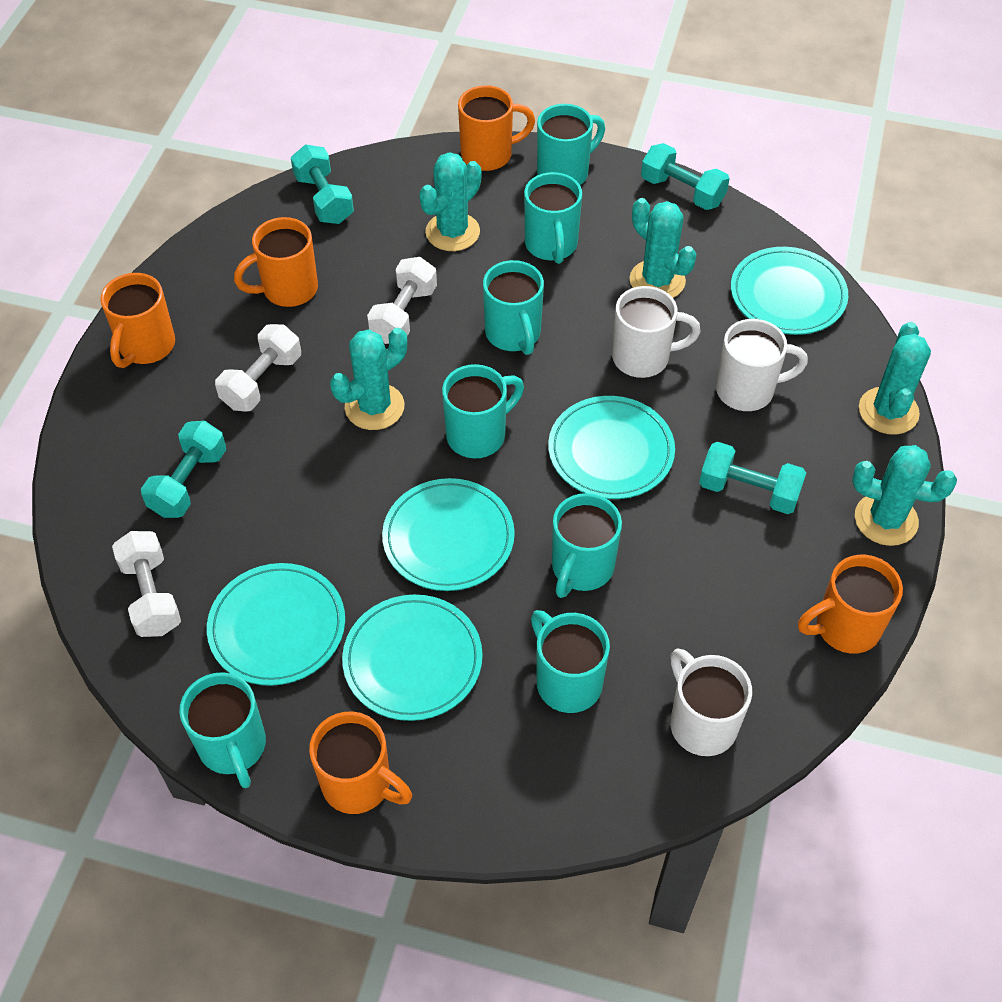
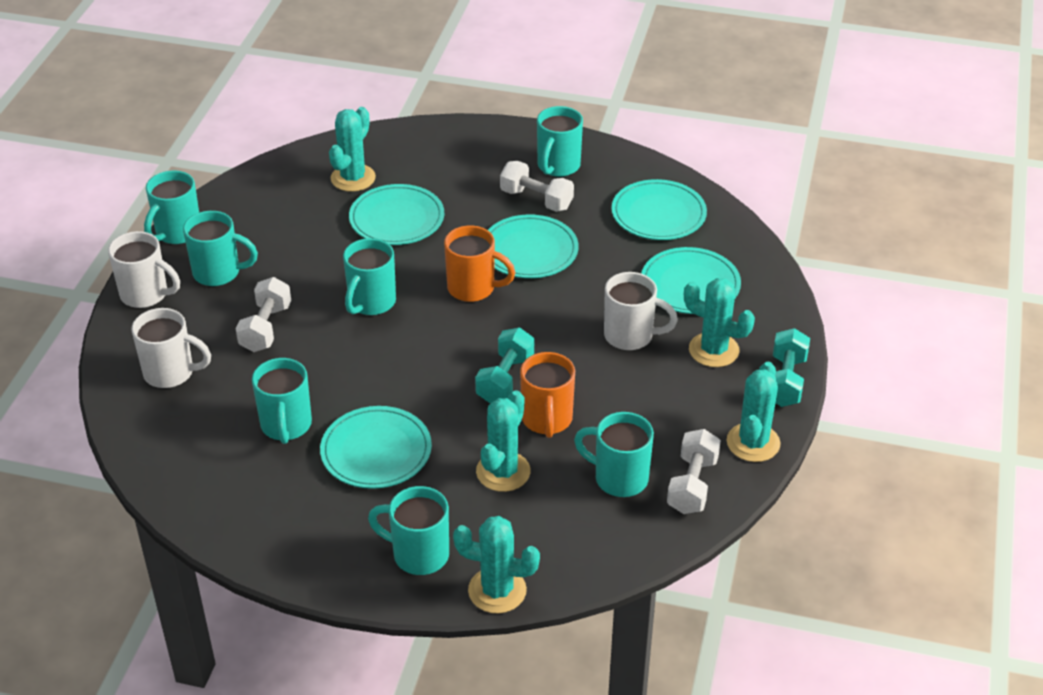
orange mug: 5 -> 2
turquoise dumbbell: 4 -> 2

